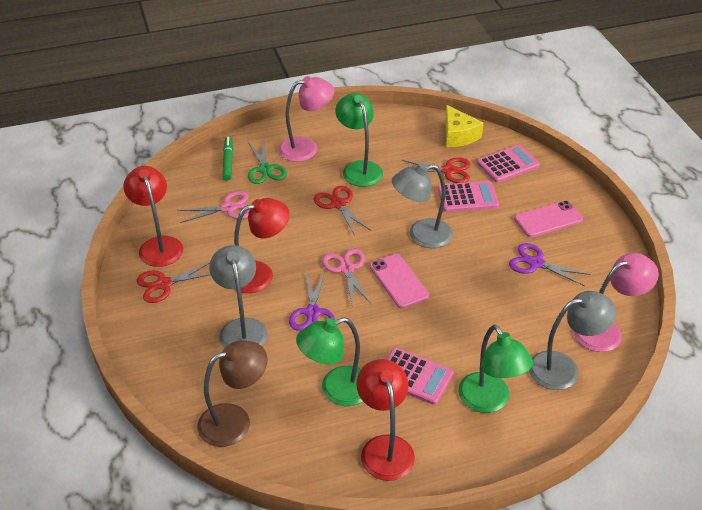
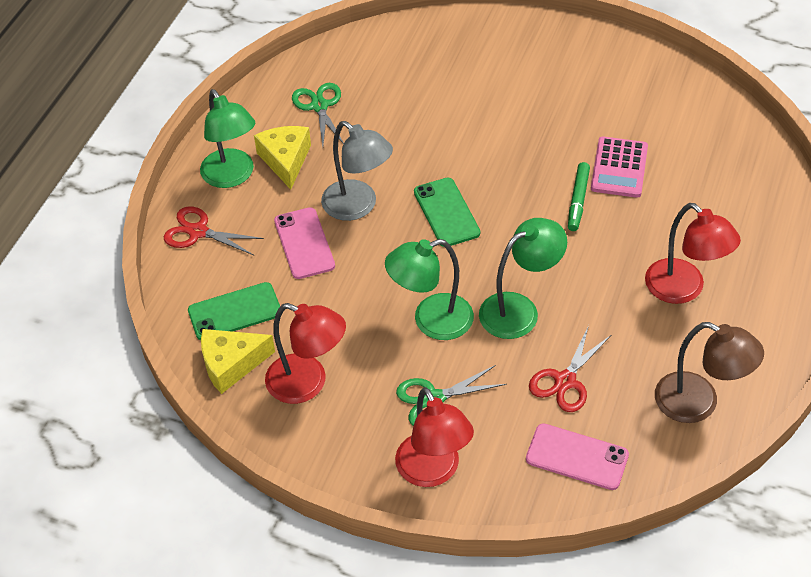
green phone: 0 -> 2
green scissors: 1 -> 2
grey lamp: 3 -> 1
pink calculator: 3 -> 1
pink lamp: 2 -> 0
pink scissors: 2 -> 0
purple scissors: 2 -> 0
red scissors: 3 -> 2
yellow cheese: 1 -> 2

